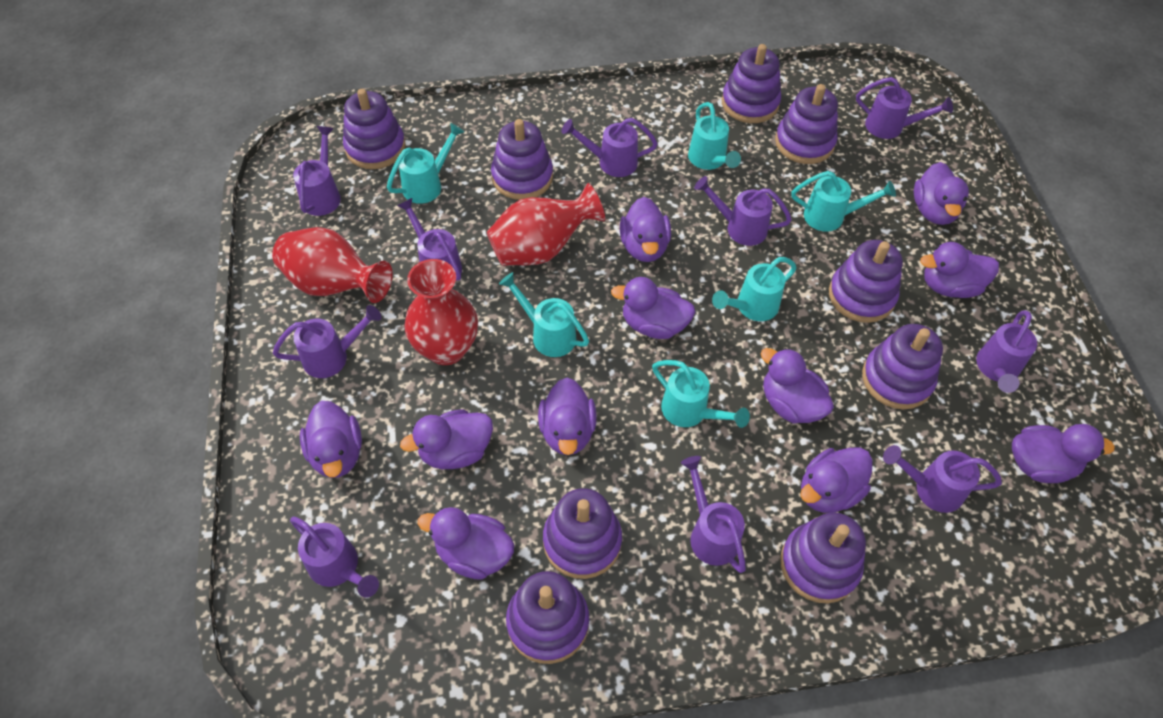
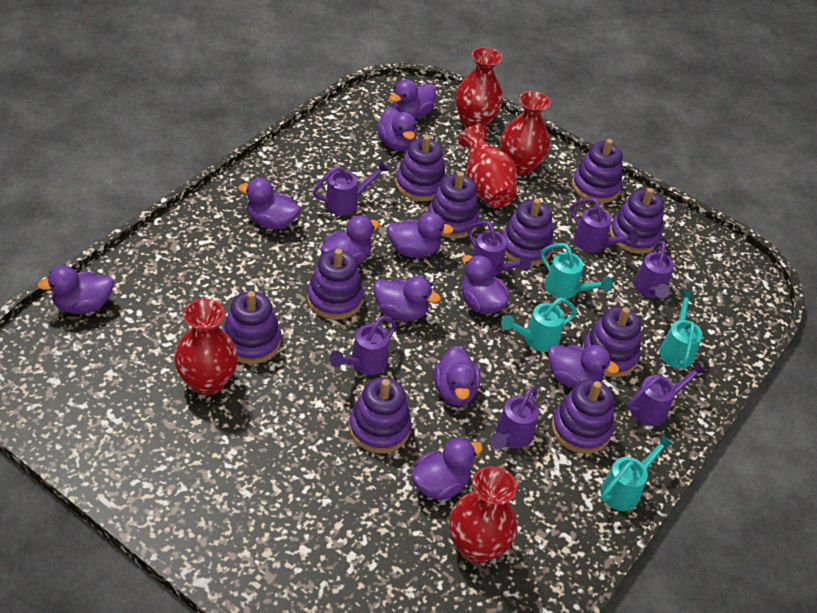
purple stacking toy: 9 -> 10
purple watering can: 10 -> 7
red vase: 3 -> 5
turquoise watering can: 6 -> 4

